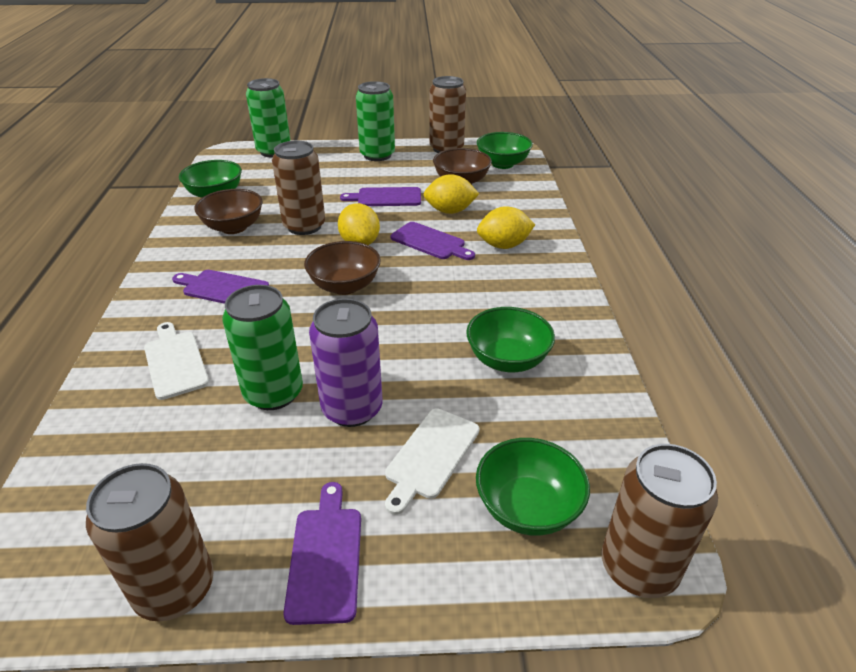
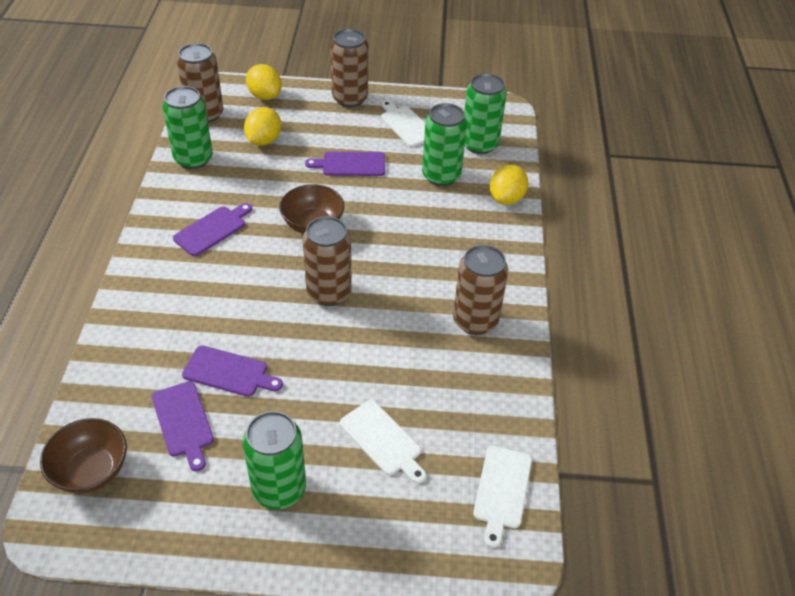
brown bowl: 3 -> 2
green bowl: 4 -> 0
green can: 3 -> 4
purple can: 1 -> 0
white cutting board: 2 -> 3

